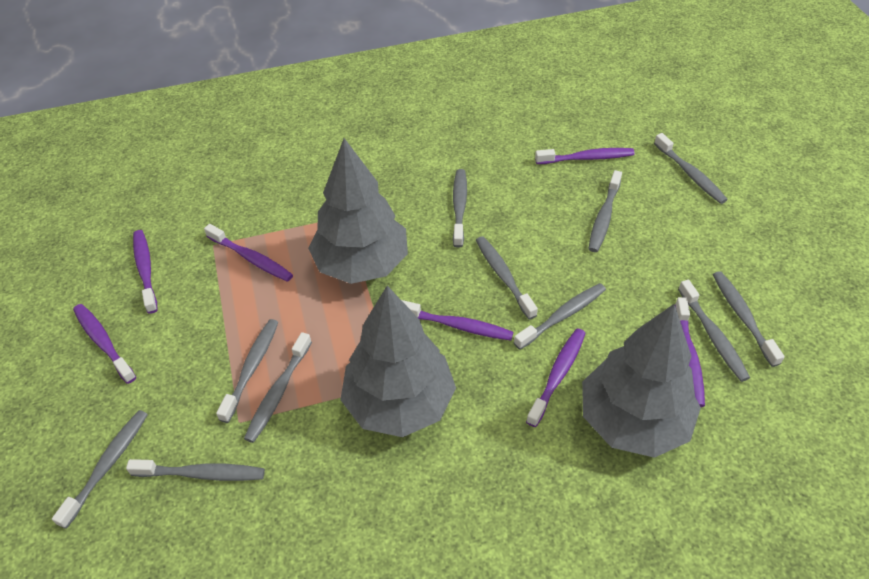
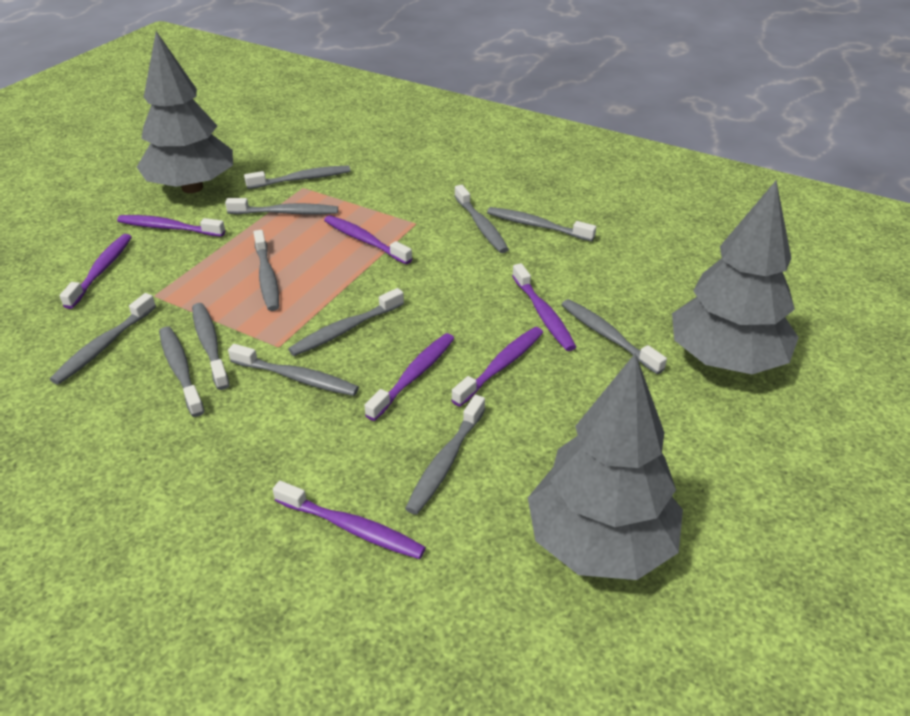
grey toothbrush: 11 -> 12

